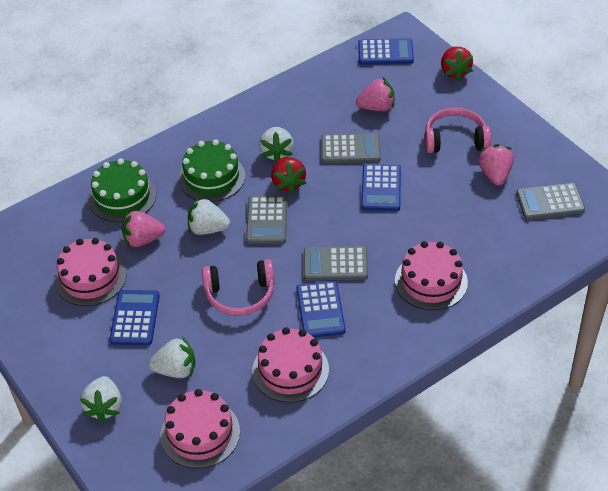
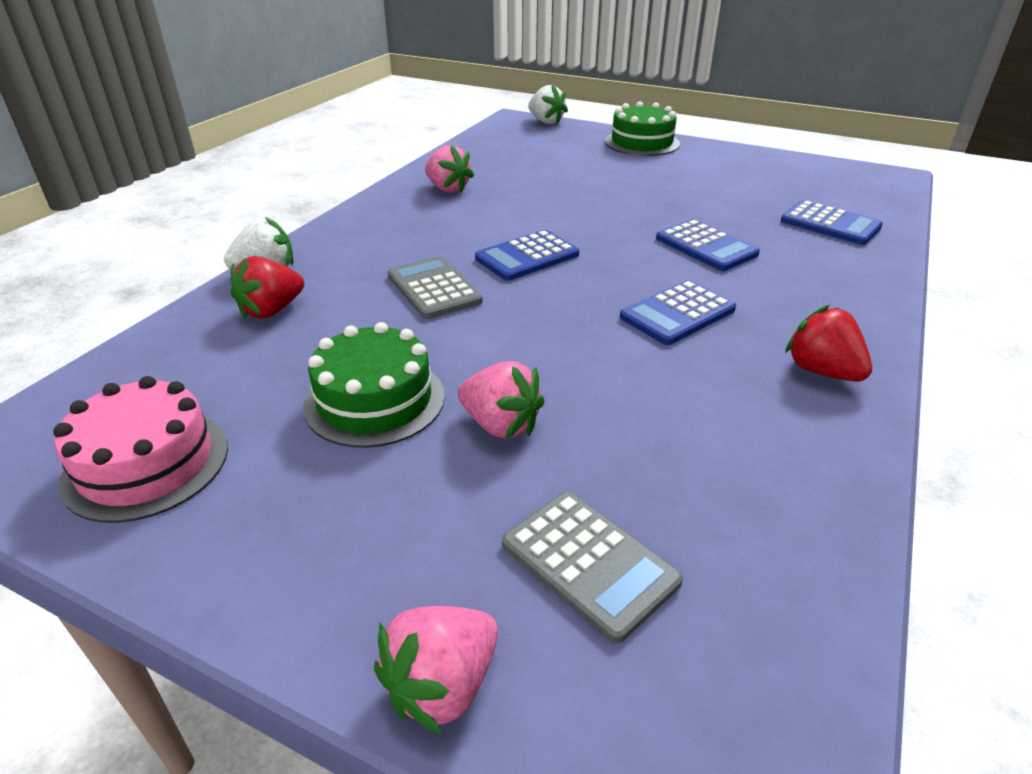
grey calculator: 4 -> 2
pink cake: 4 -> 1
pink headphones: 2 -> 0
white strawberry: 4 -> 2

